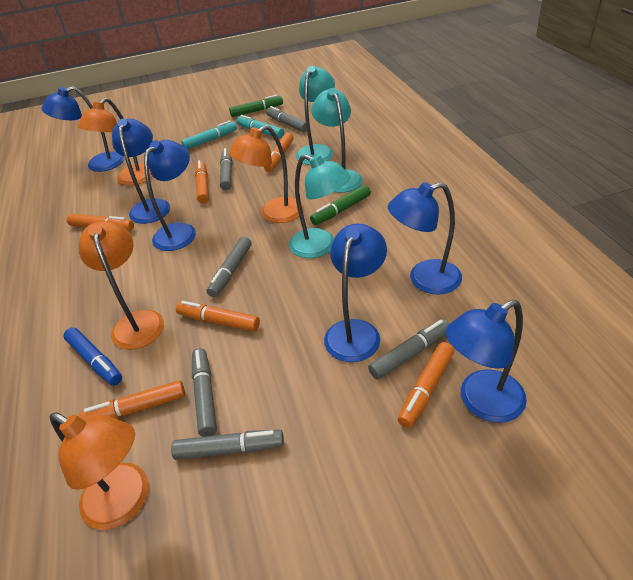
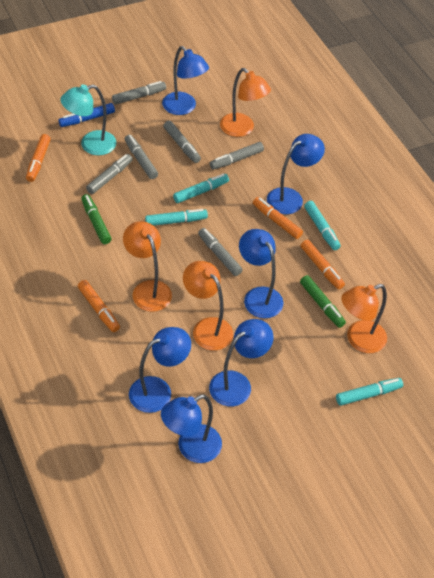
orange marker: 6 -> 4
turquoise lamp: 3 -> 1
turquoise marker: 2 -> 4

